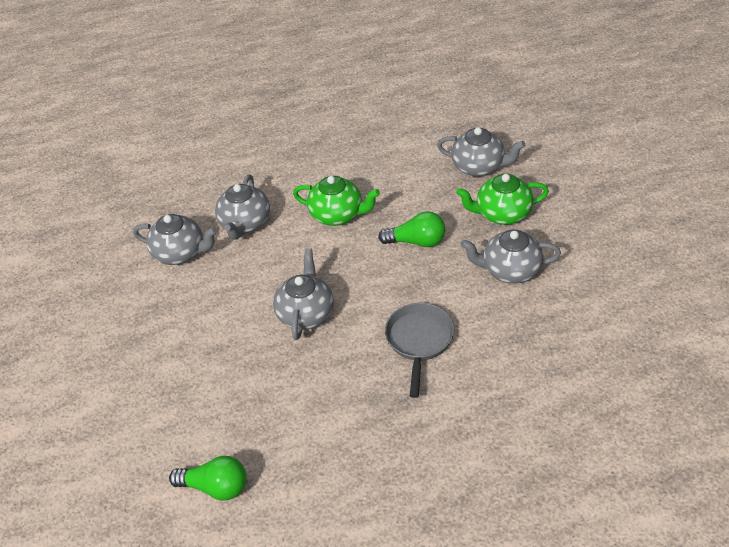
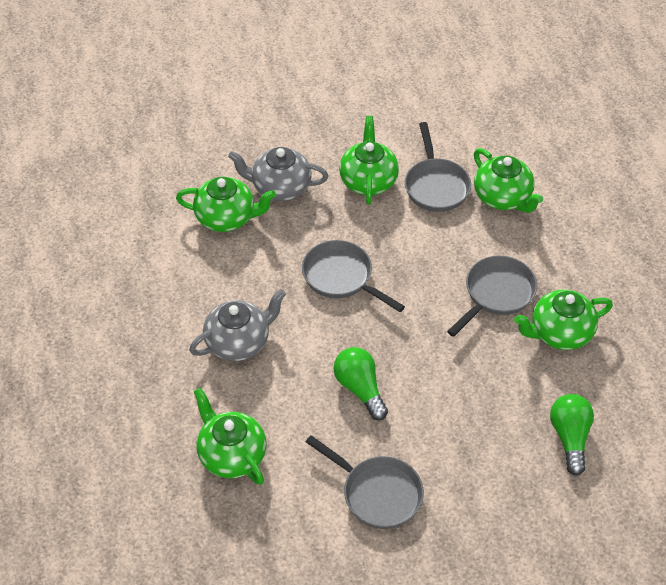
green teapot: 2 -> 5
grey pan: 1 -> 4
grey teapot: 5 -> 2

